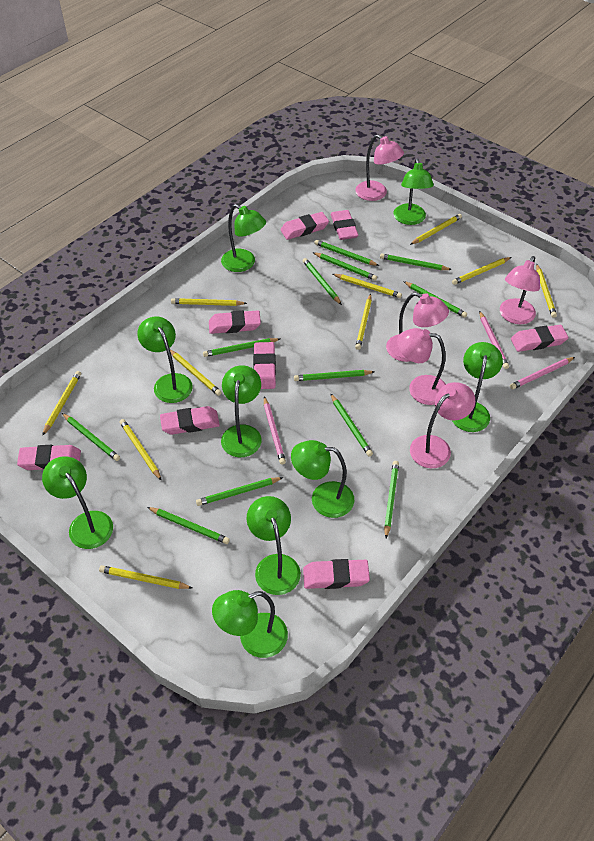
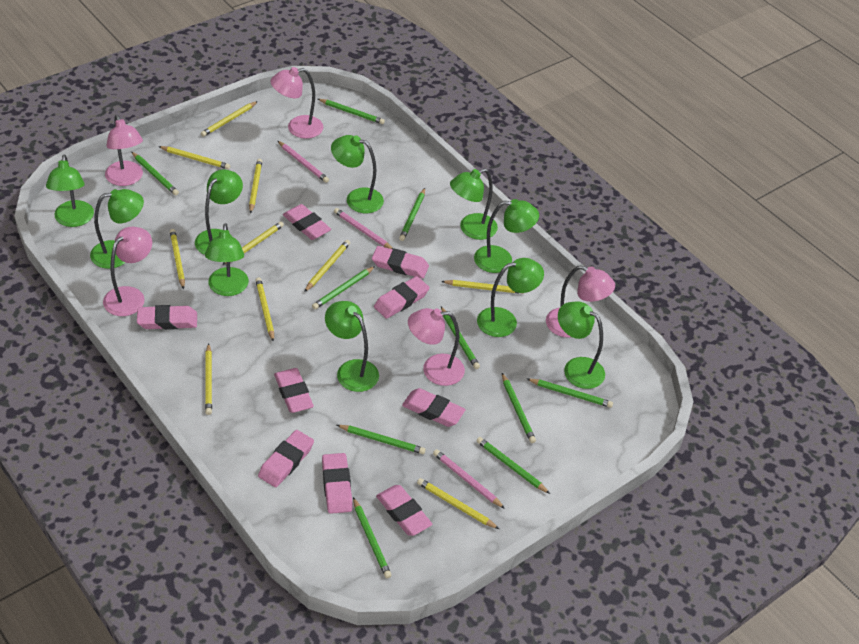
green lamp: 9 -> 10
green pencil: 12 -> 10
pink eraser: 8 -> 9

